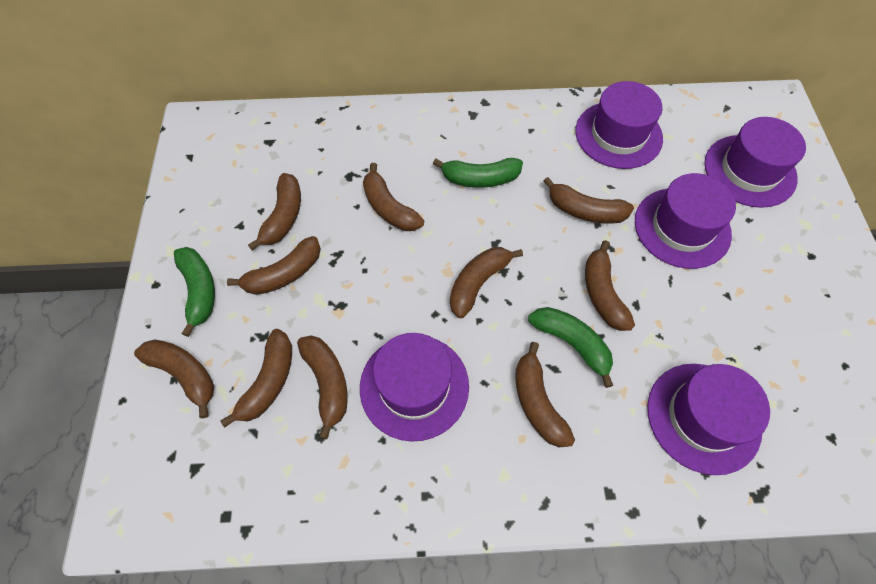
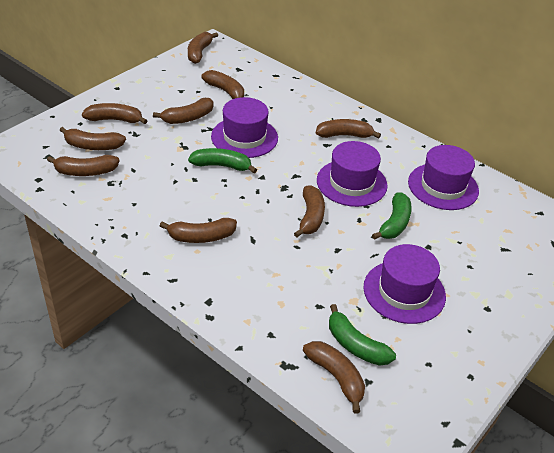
purple hat: 5 -> 4

